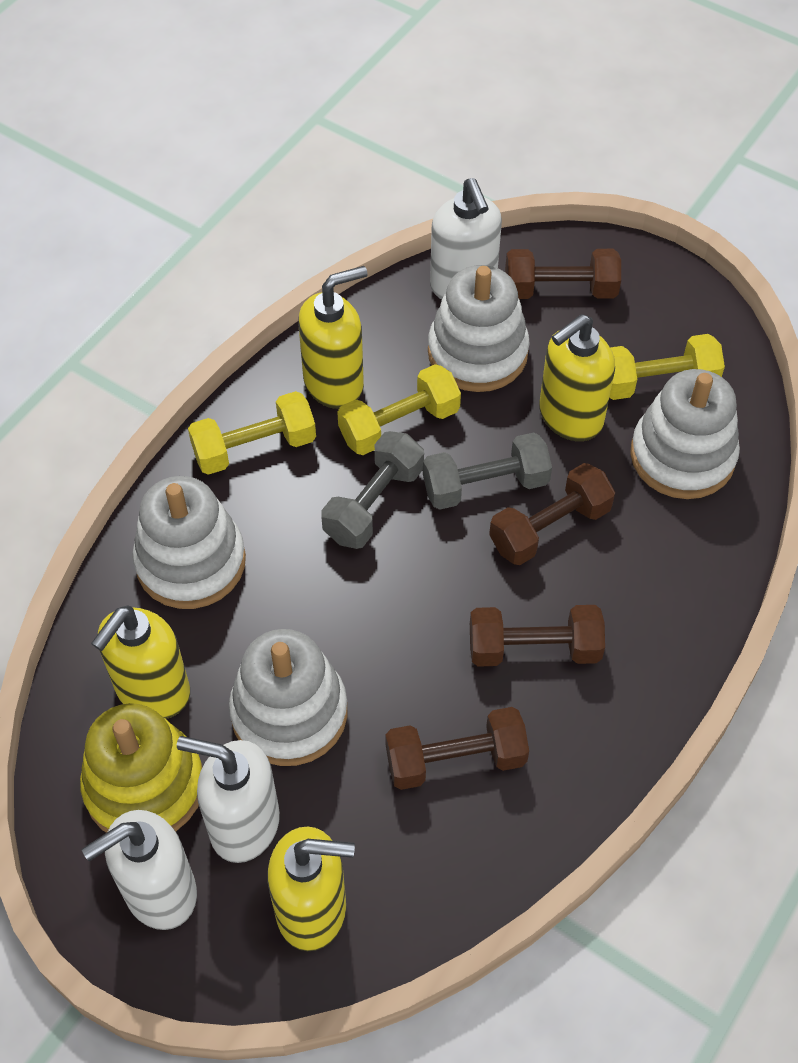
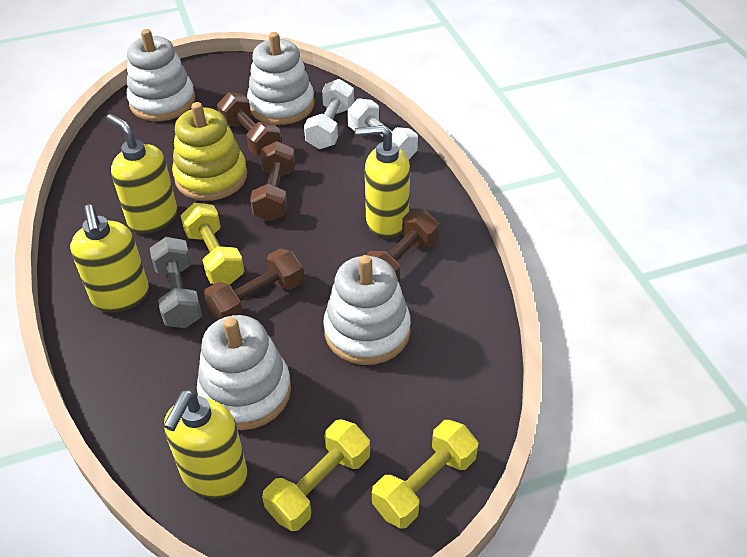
grey dumbbell: 2 -> 1
white dumbbell: 0 -> 2
white soap dispenser: 3 -> 0

